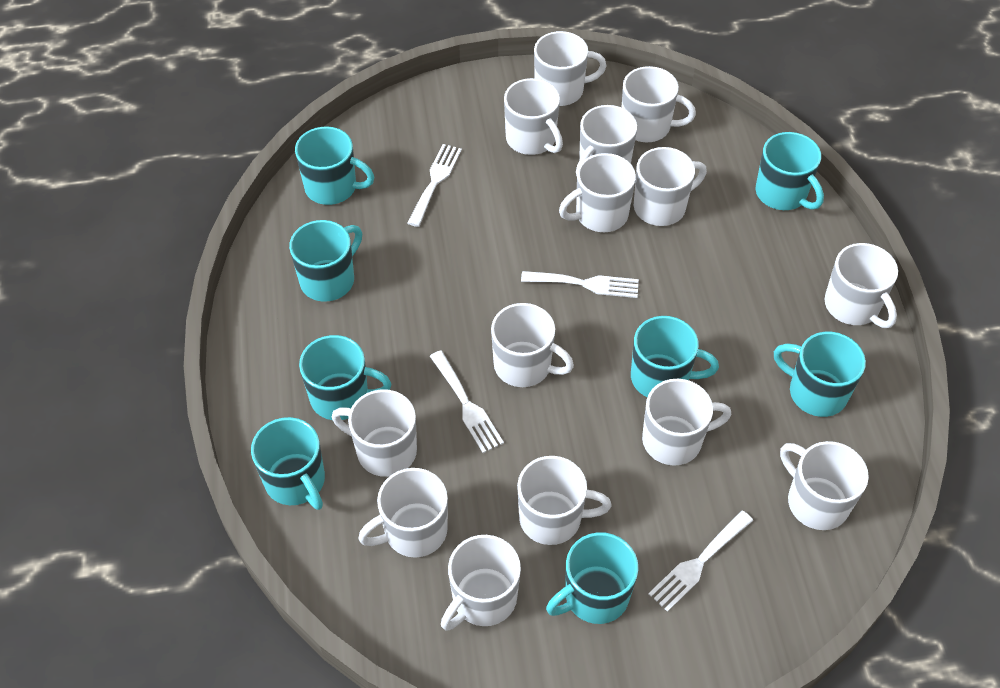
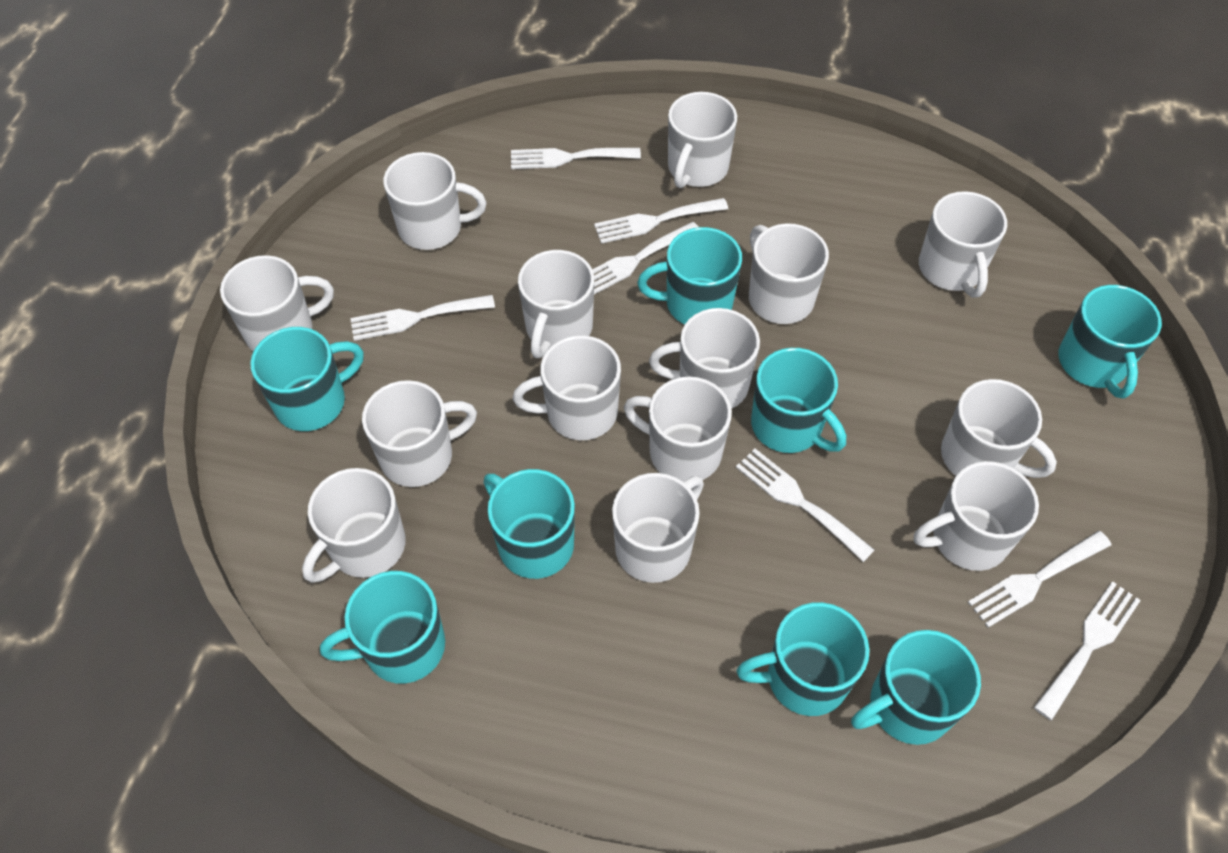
white fork: 4 -> 7

